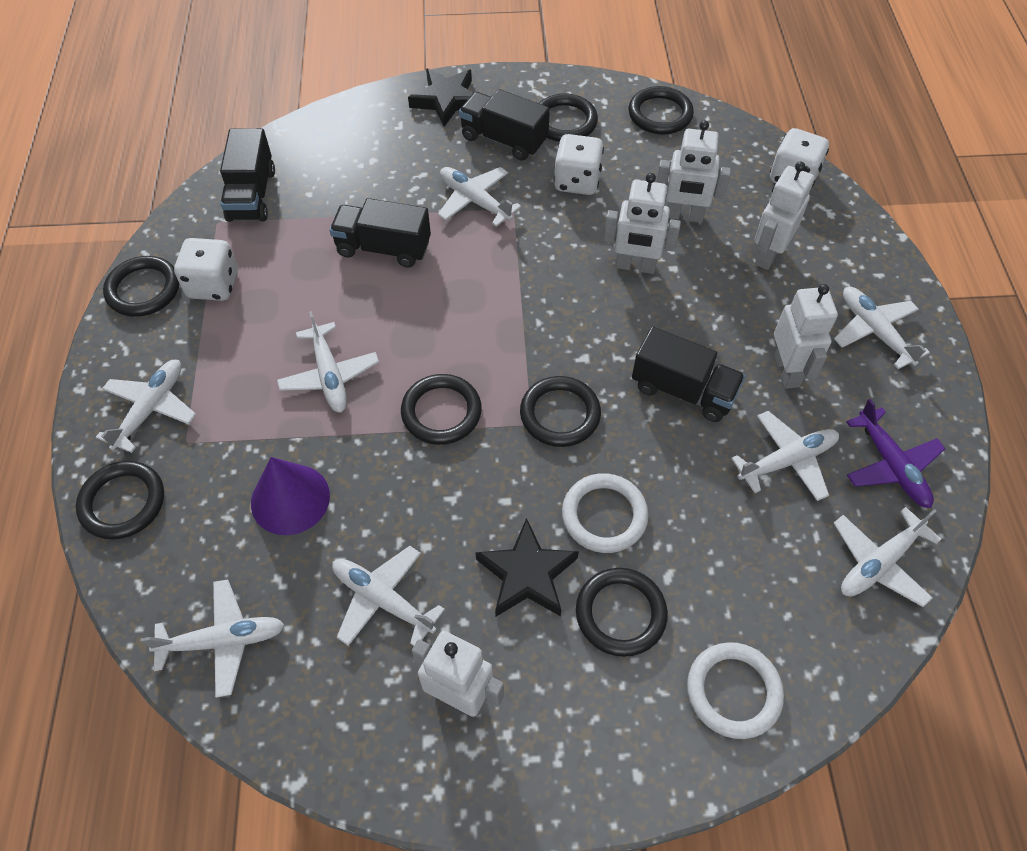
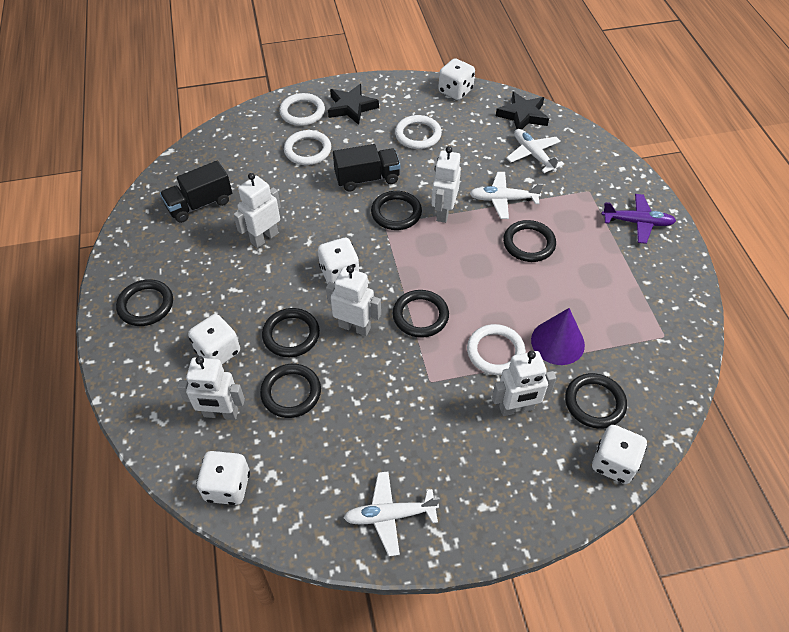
black truck: 4 -> 2
white dice: 3 -> 5
white plane: 8 -> 3
white ring: 2 -> 4

